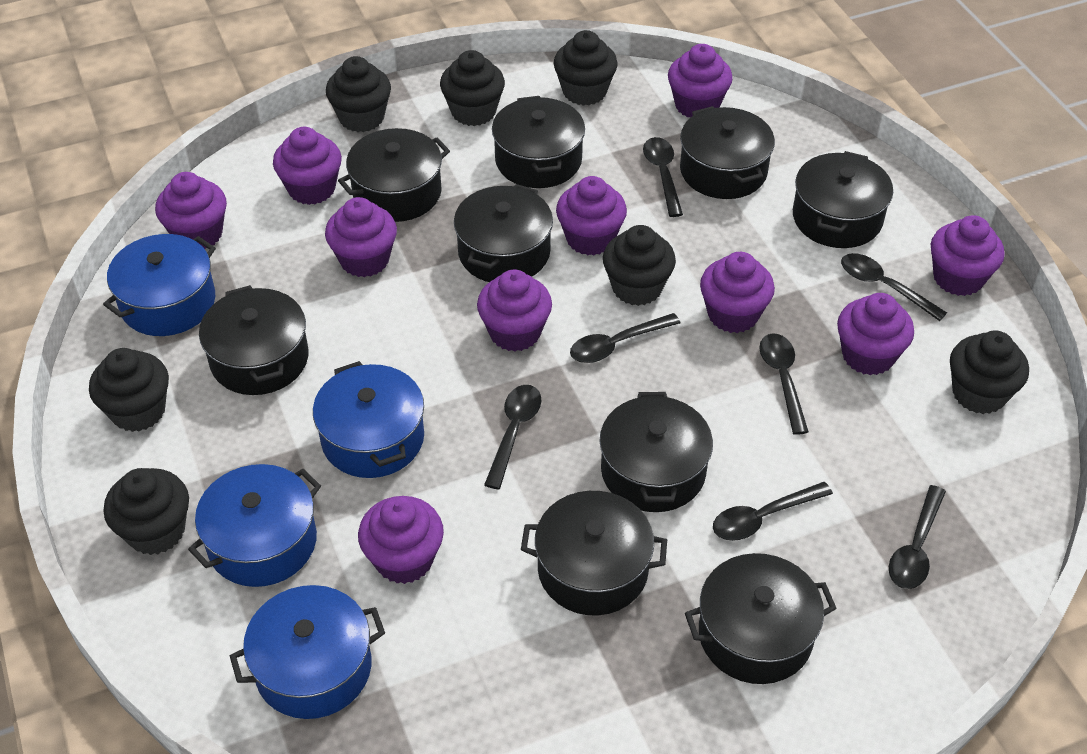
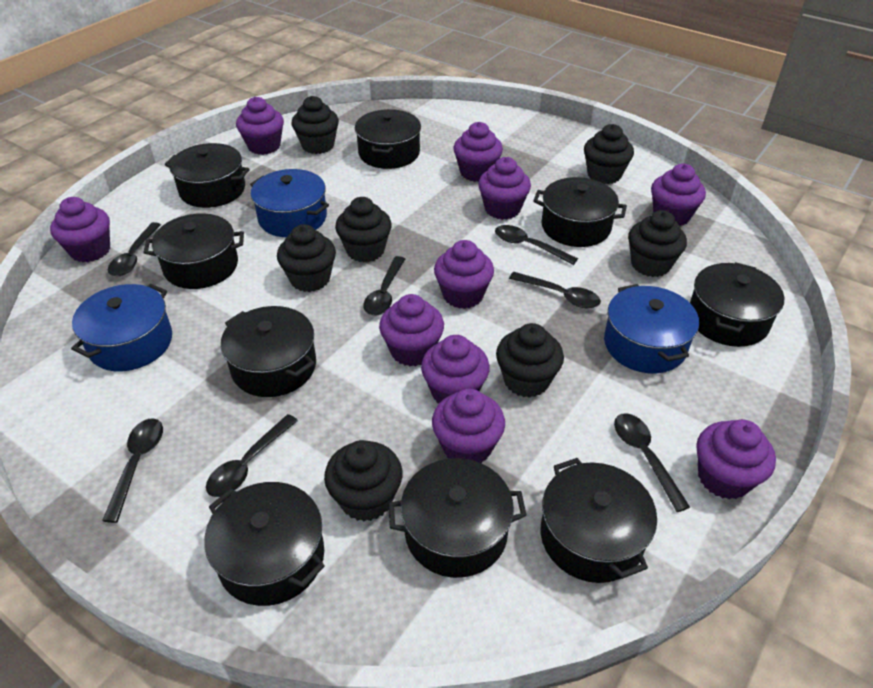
blue pot: 4 -> 3

